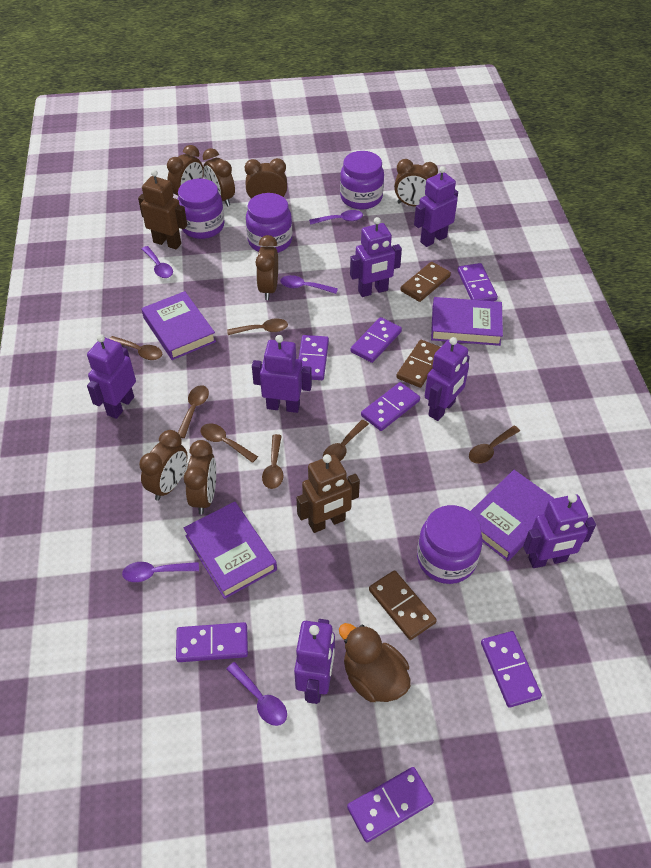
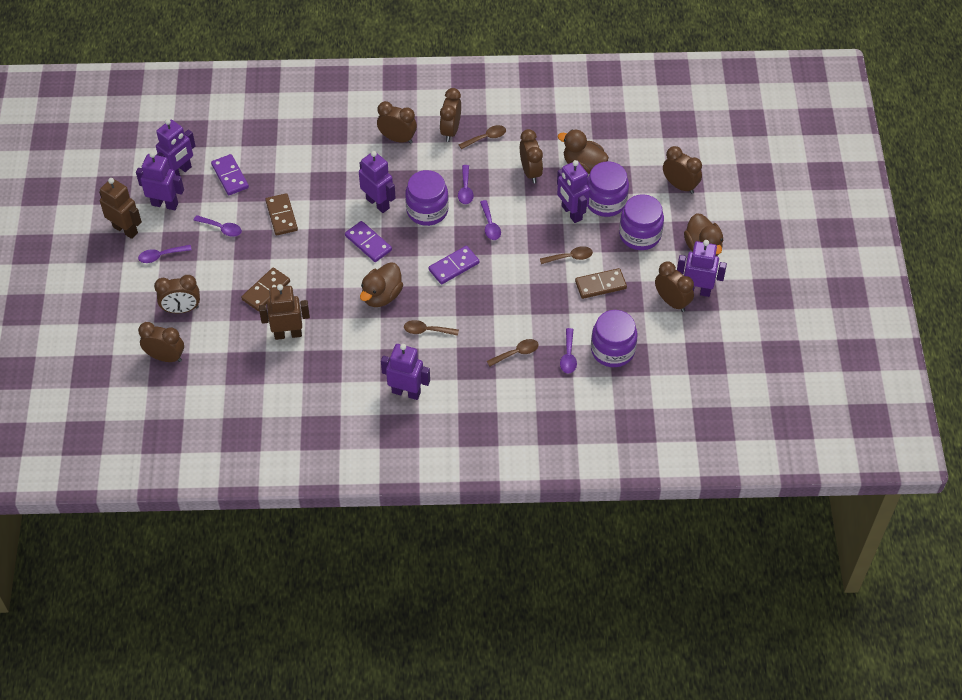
brown duck: 1 -> 3
brown spoon: 7 -> 4
purple book: 4 -> 0
purple domino: 7 -> 3
purple robot: 7 -> 6

